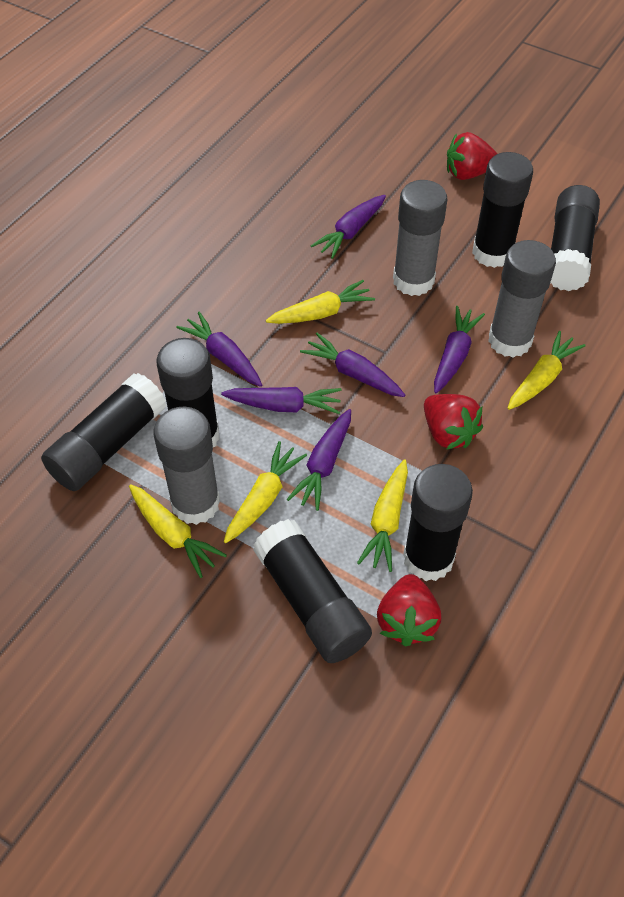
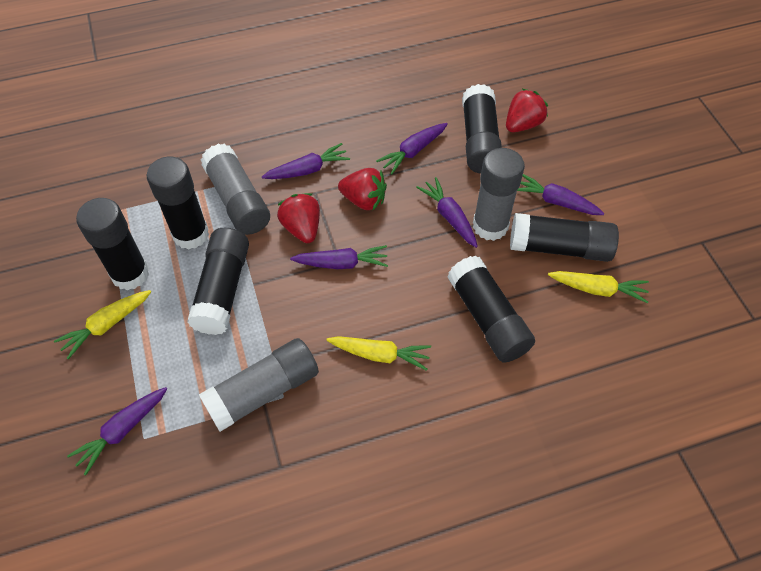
yellow carrot: 5 -> 3

